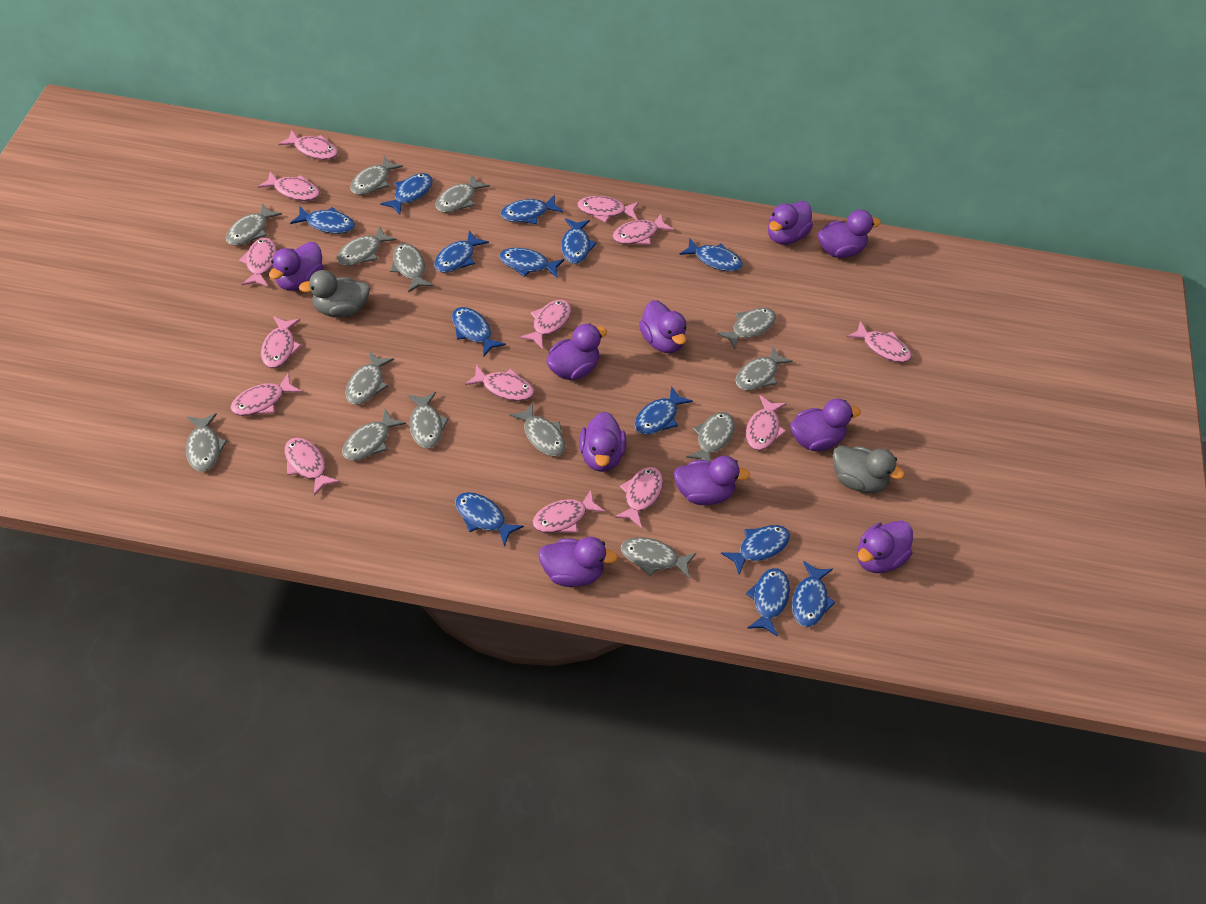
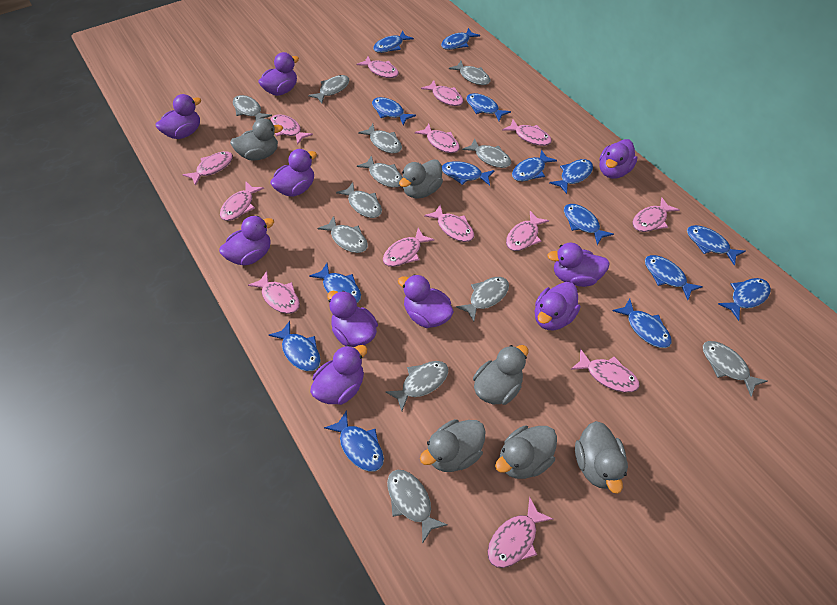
blue fish: 13 -> 15
grey duck: 2 -> 6
grey fish: 14 -> 12

